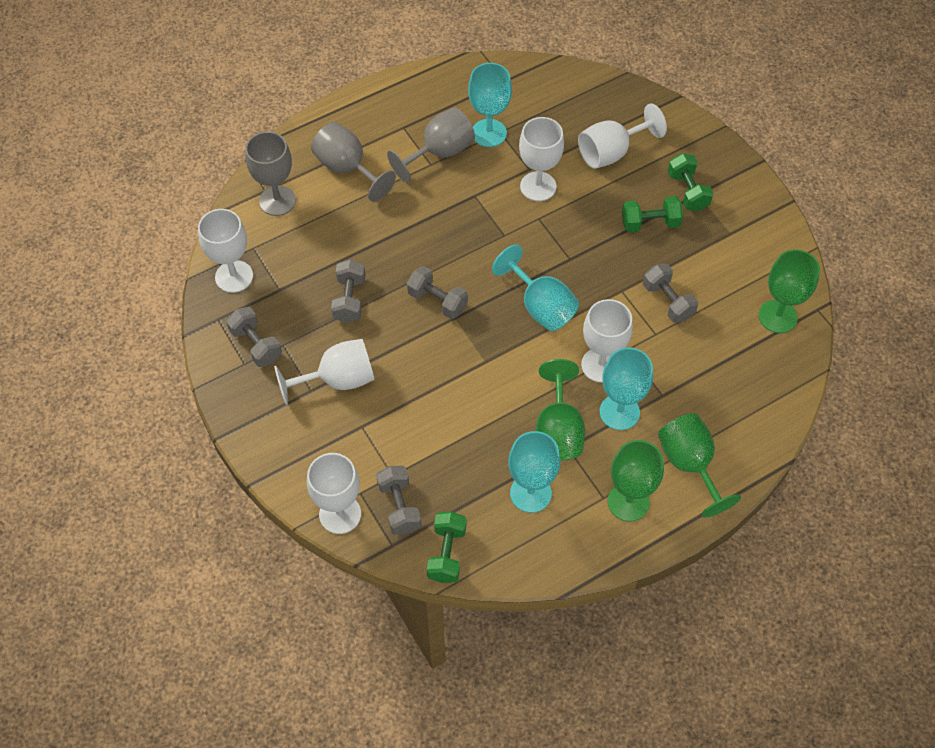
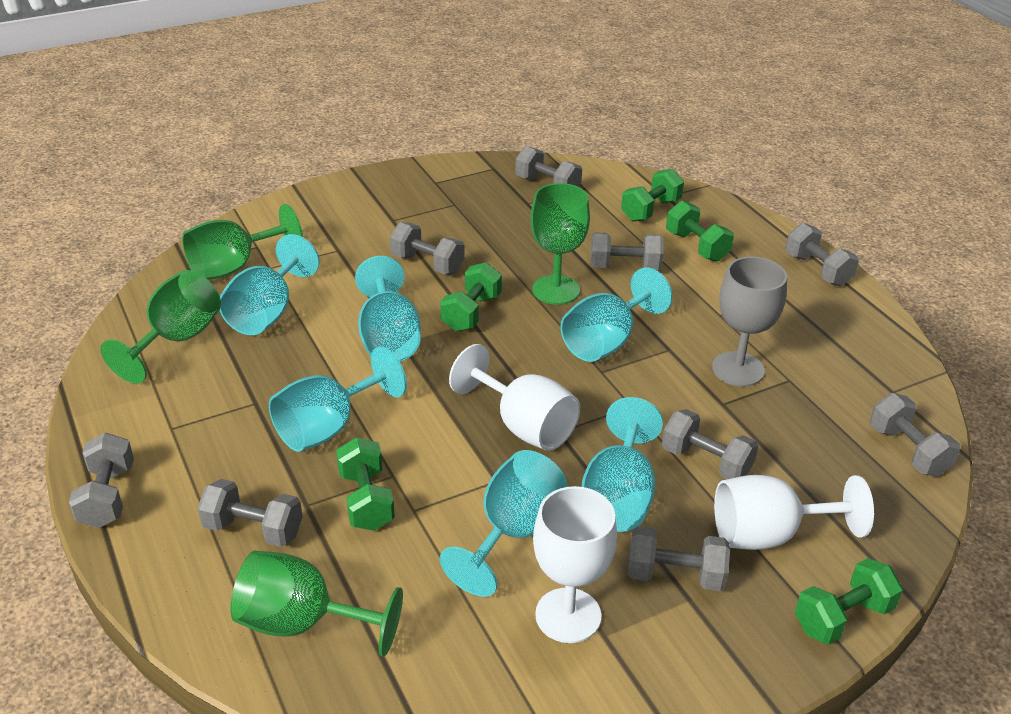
green dumbbell: 3 -> 5
grey dumbbell: 5 -> 9
grey goblet: 3 -> 1
turquoise goblet: 4 -> 6
white goblet: 6 -> 3

